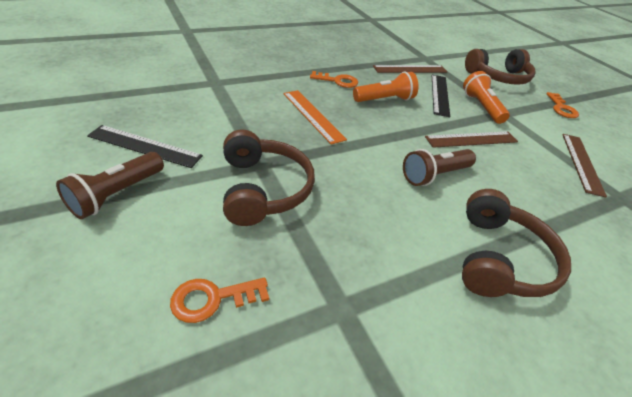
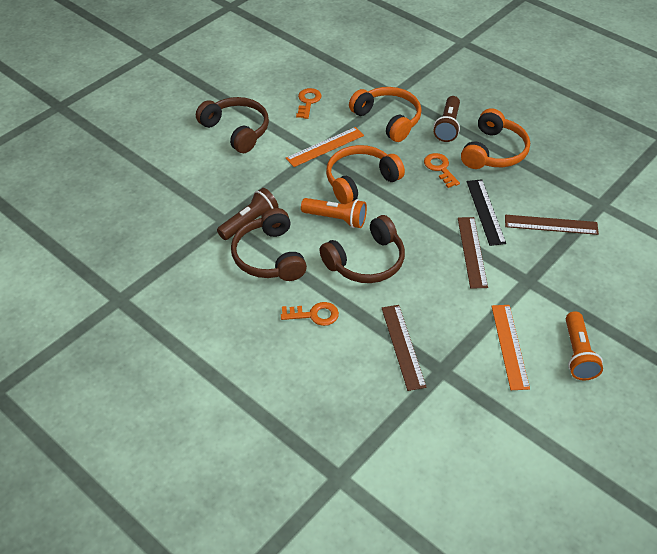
black ruler: 2 -> 1
orange headphones: 0 -> 3
orange ruler: 1 -> 2

